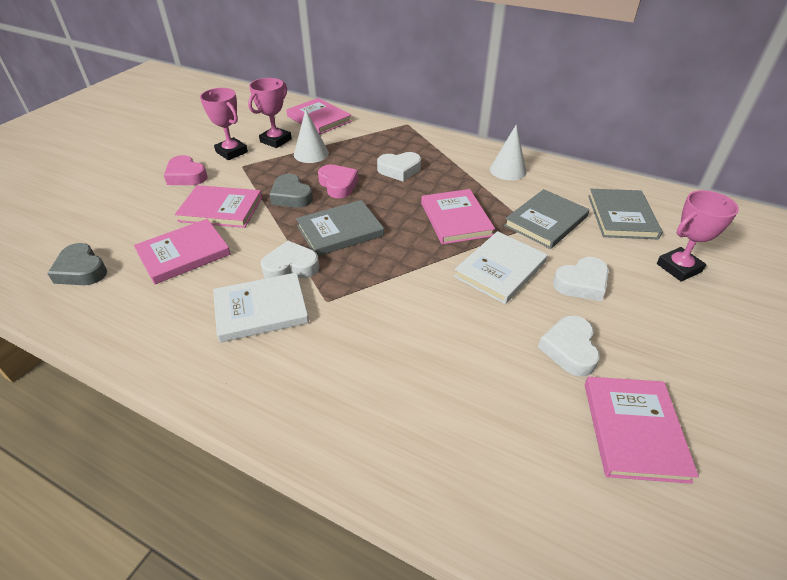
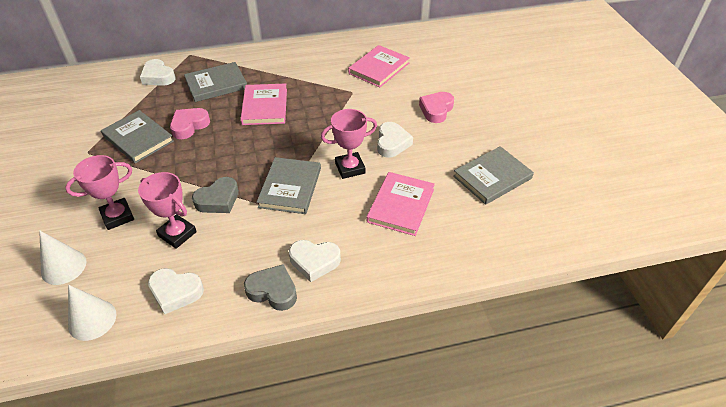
grey book: 3 -> 4
pink book: 5 -> 3
white book: 2 -> 0

